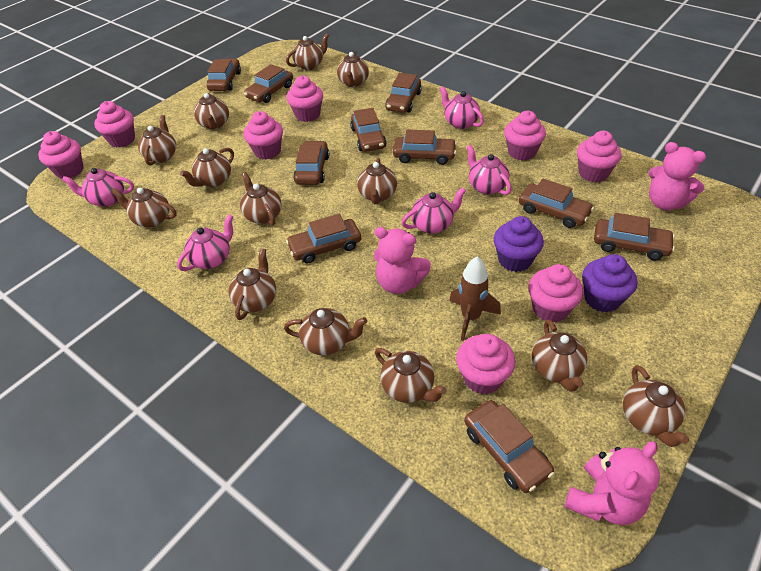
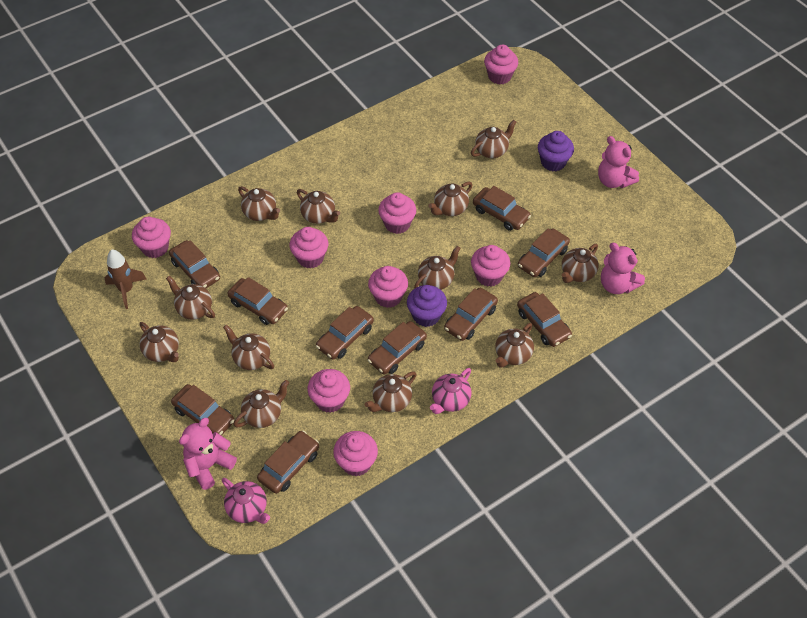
brown teapot: 13 -> 12
pink teapot: 5 -> 2

